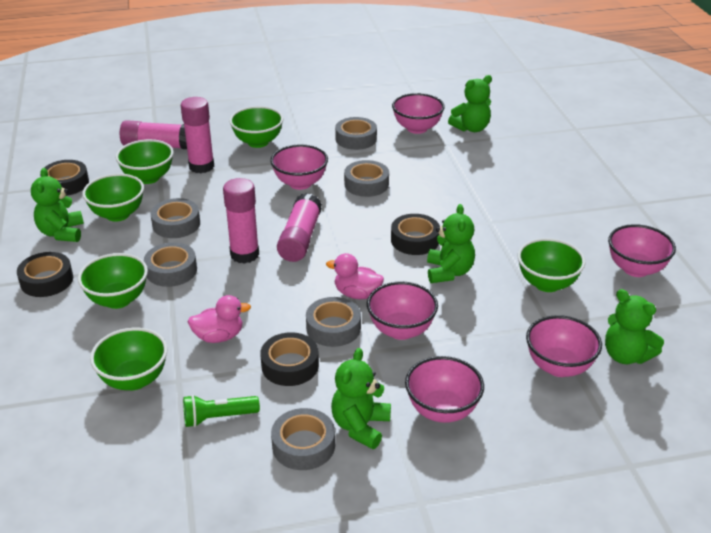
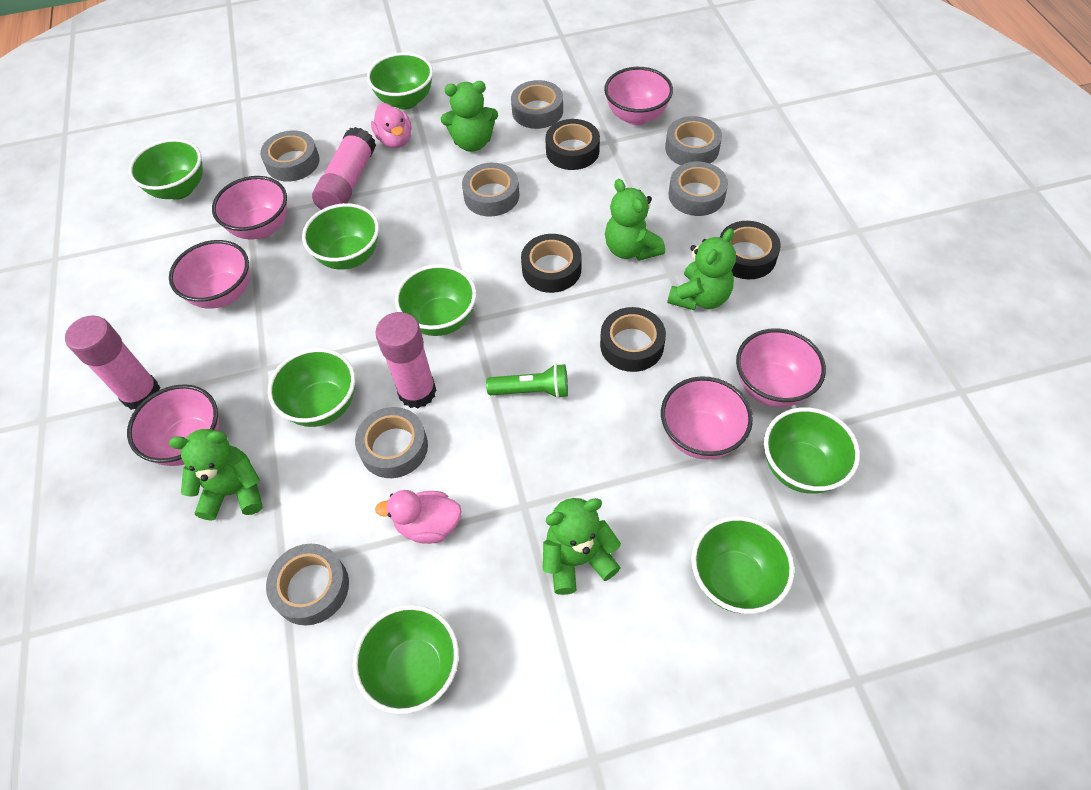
green bowl: 6 -> 8
grey tape: 6 -> 7
pink glue stick: 4 -> 3

